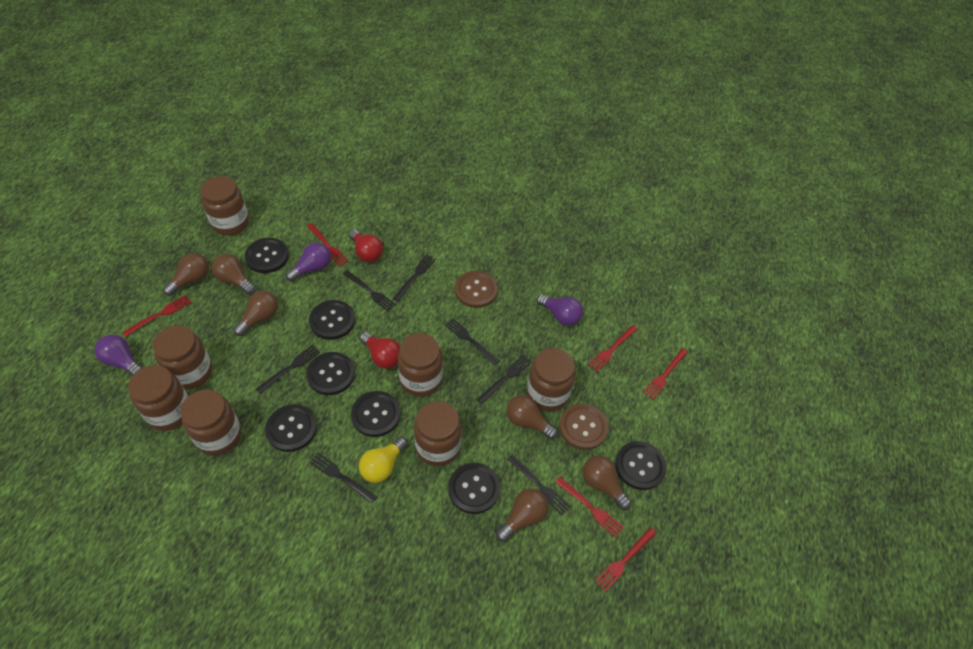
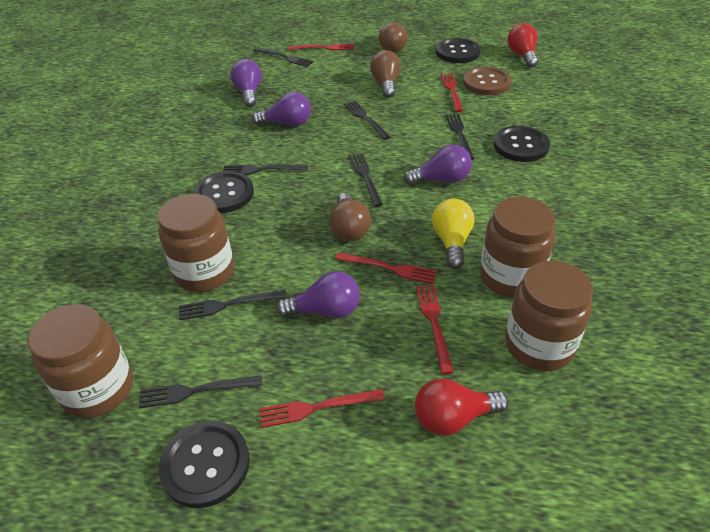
black button: 7 -> 4
brown button: 2 -> 1
brown jar: 7 -> 4
brown light bulb: 6 -> 3
purple light bulb: 3 -> 4
red fork: 6 -> 5

